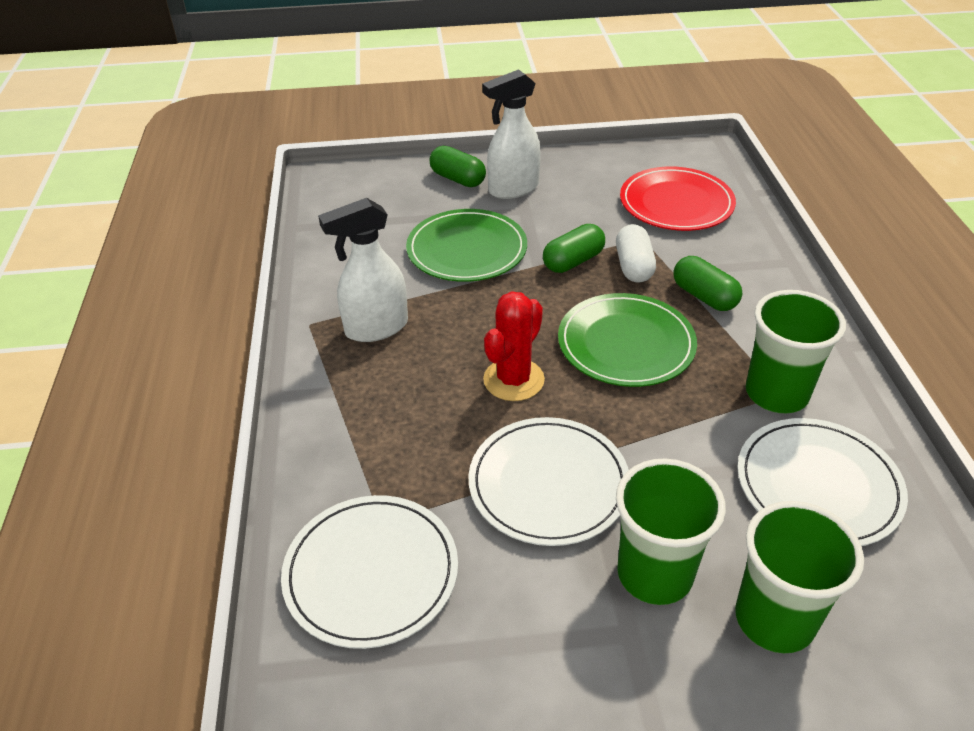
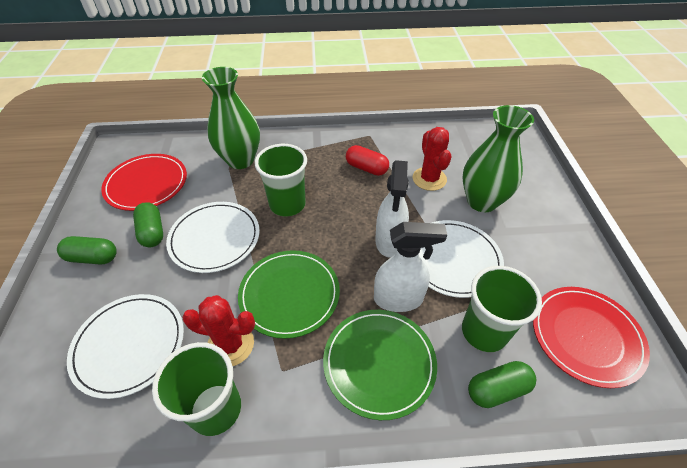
green vase: 0 -> 2
red cactus: 1 -> 2
red capsule: 0 -> 1
red plate: 1 -> 2
white capsule: 1 -> 0

